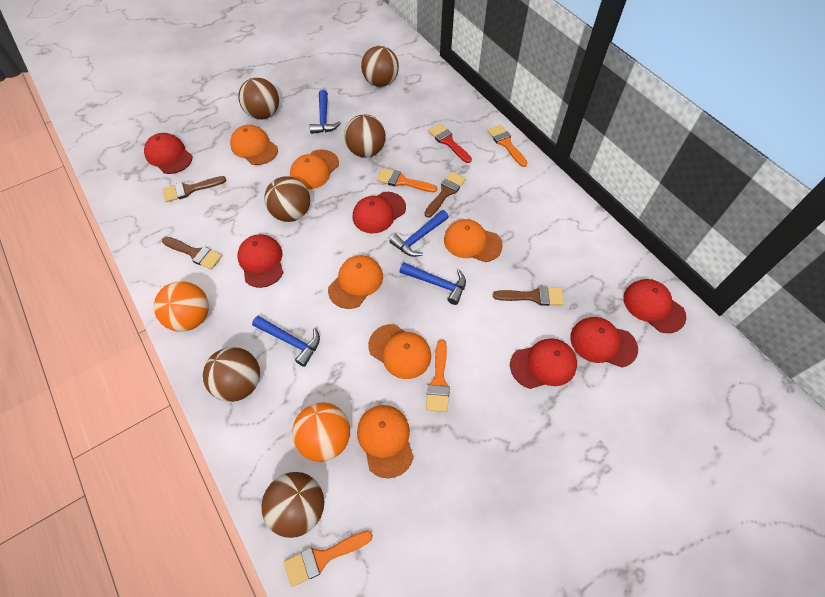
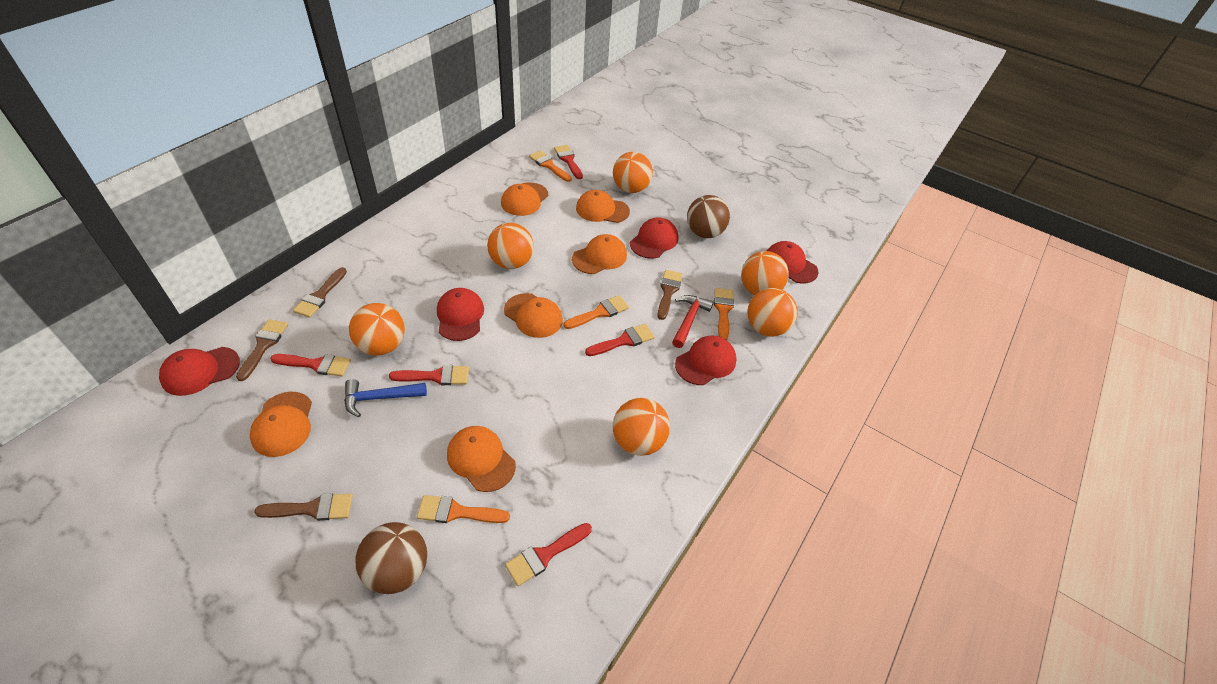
blue hammer: 4 -> 1
brown ball: 6 -> 2
orange ball: 2 -> 6
red brush: 1 -> 5
red cap: 6 -> 5
red hammer: 0 -> 1

